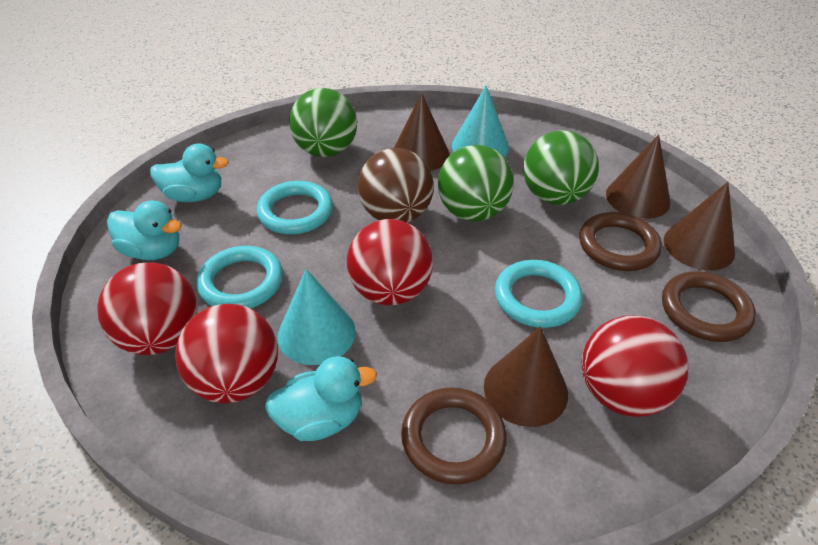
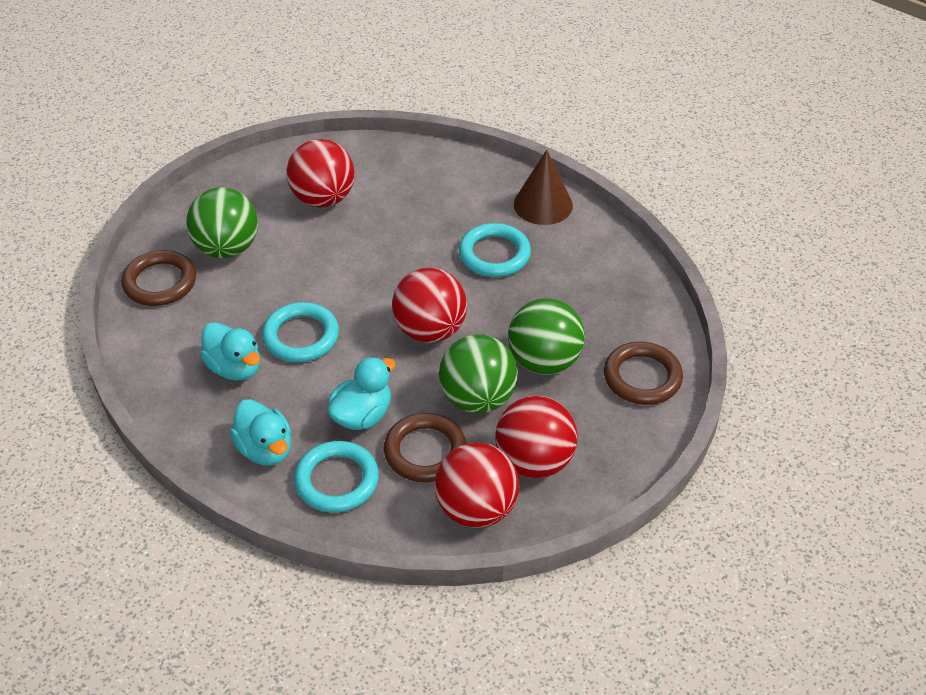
brown ball: 1 -> 0
brown cone: 4 -> 1
turquoise cone: 2 -> 0

